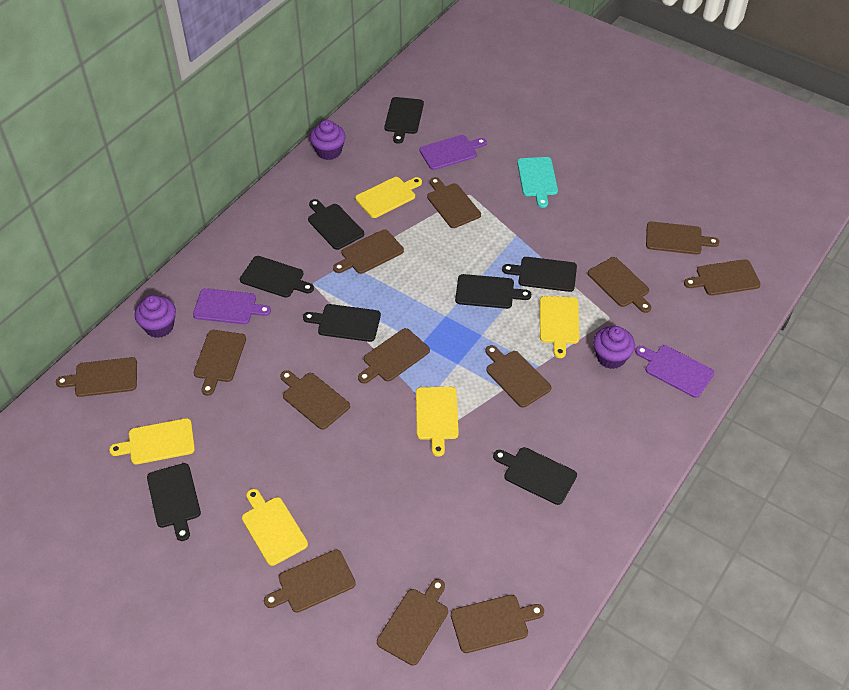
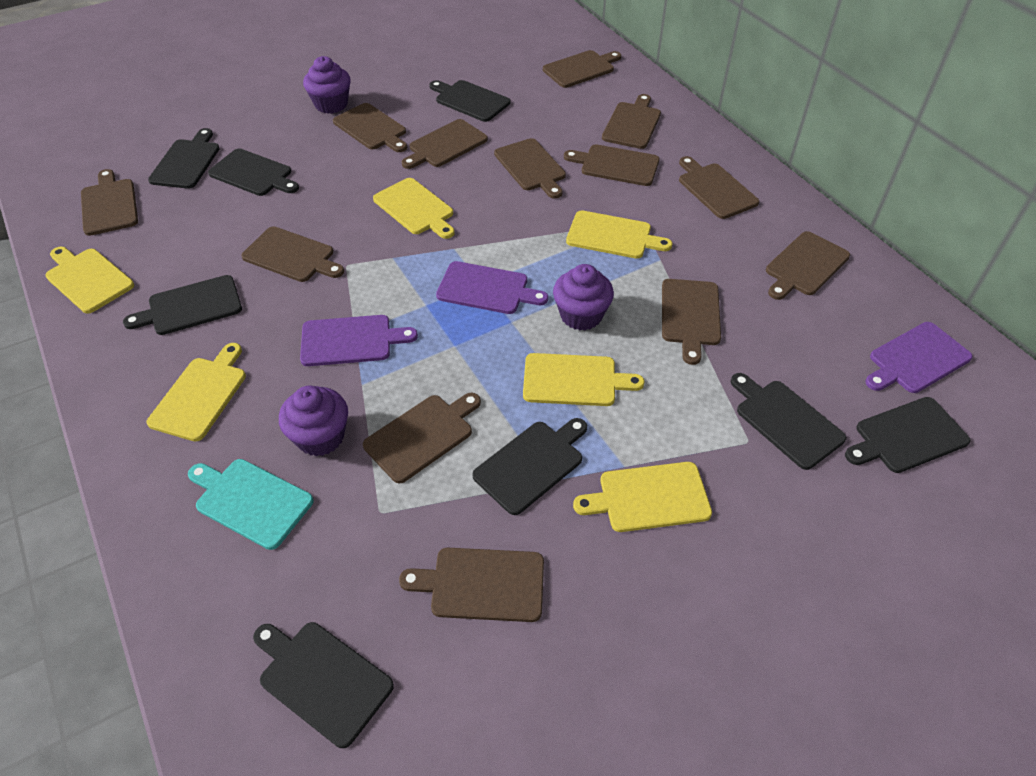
yellow cutting board: 5 -> 6

